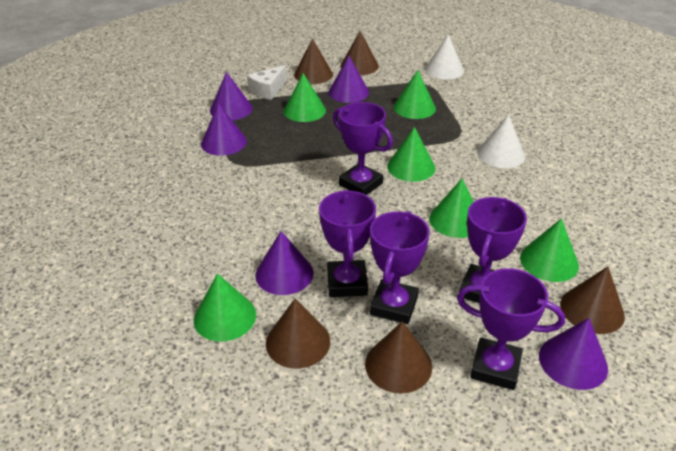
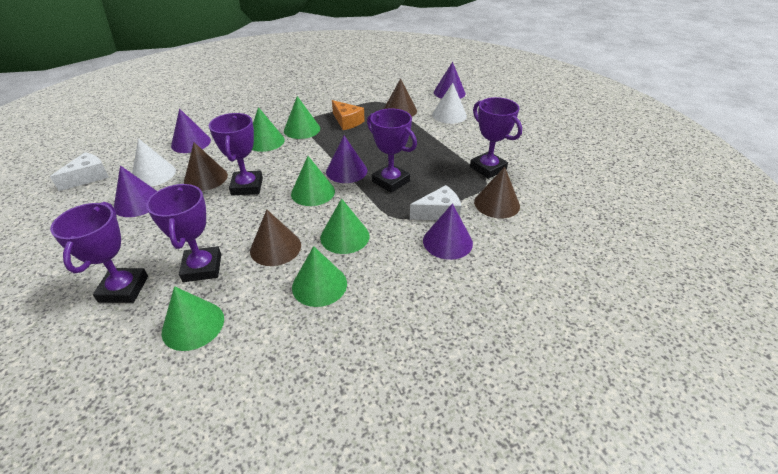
brown cone: 5 -> 4
orange cheese: 0 -> 1
white cheese: 1 -> 2

